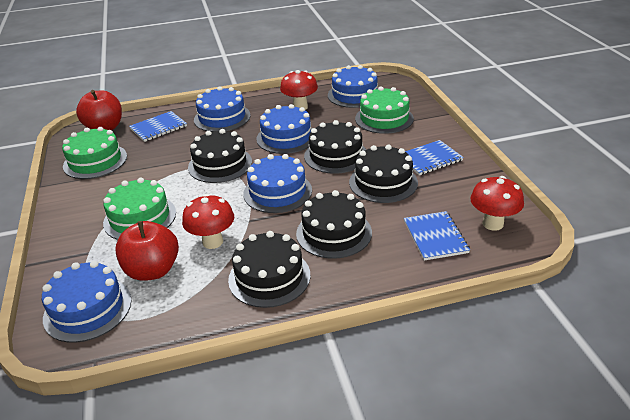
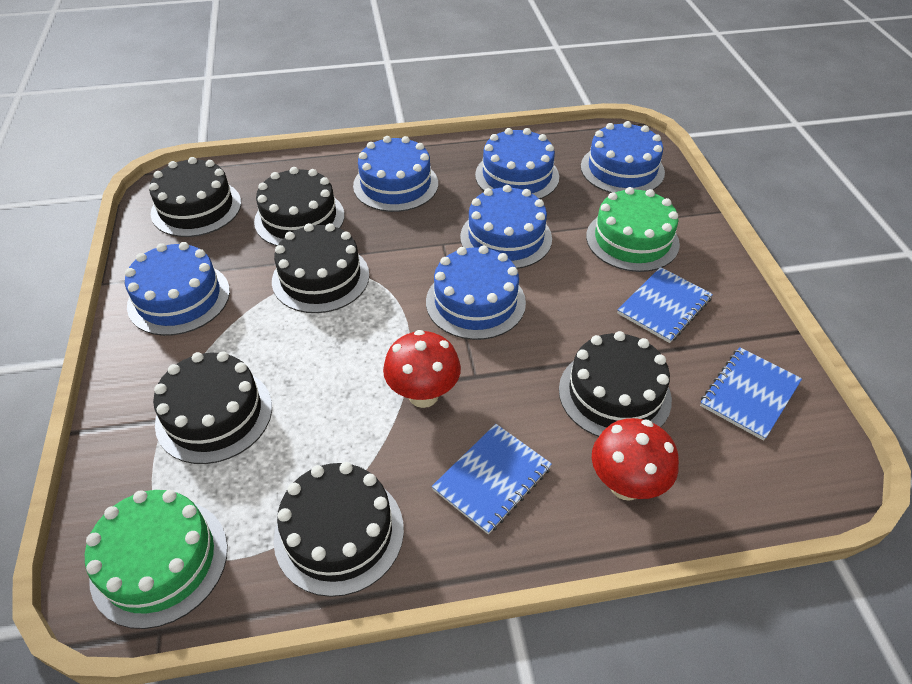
black cake: 5 -> 6
blue cake: 5 -> 6
green cake: 3 -> 2
red apple: 2 -> 0
red mushroom: 3 -> 2

